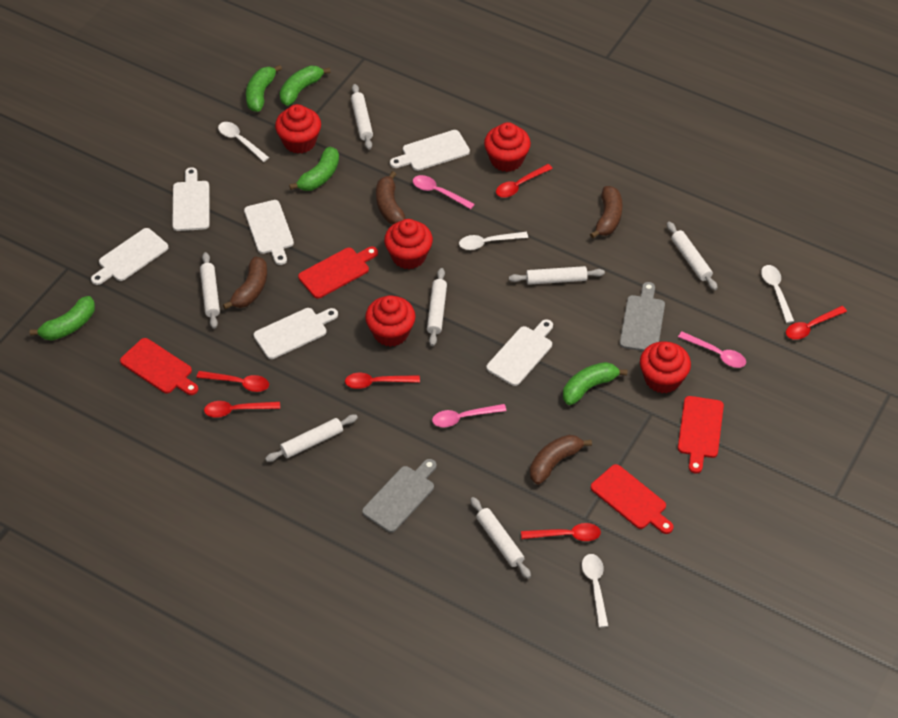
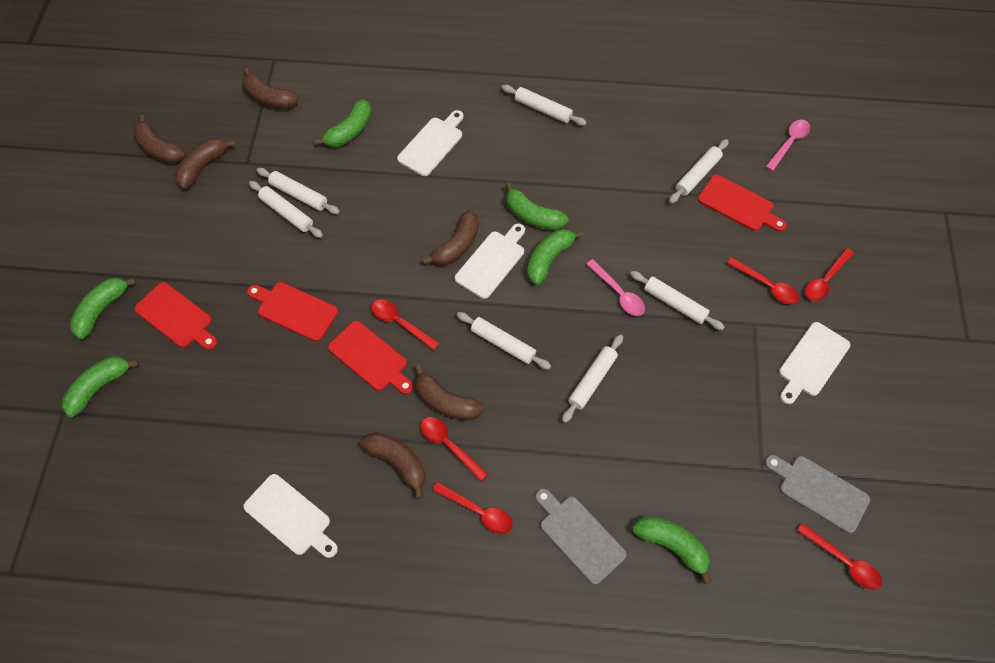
brown banana: 4 -> 6
green banana: 5 -> 6
pink spoon: 3 -> 2
red cupcake: 5 -> 0
white cutting board: 6 -> 4
white spoon: 4 -> 0

